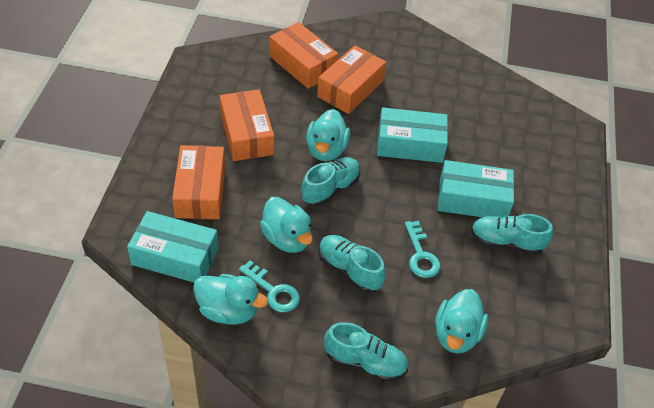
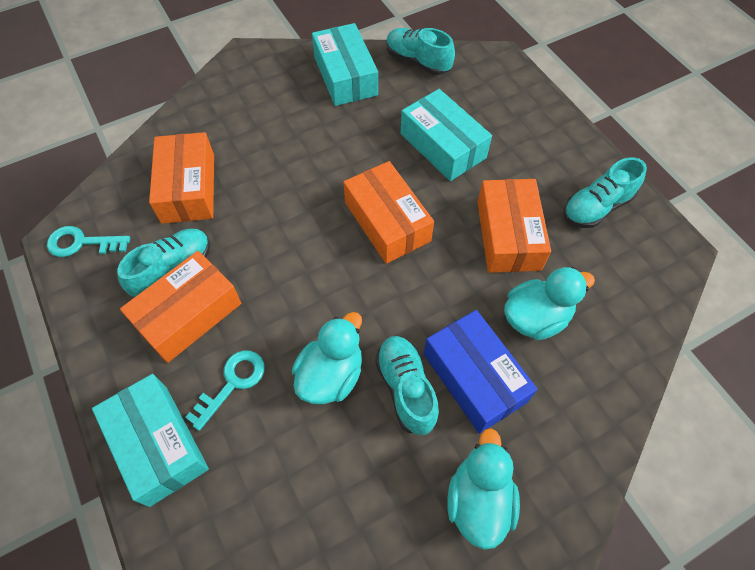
blue box: 0 -> 1
turquoise duck: 4 -> 3

